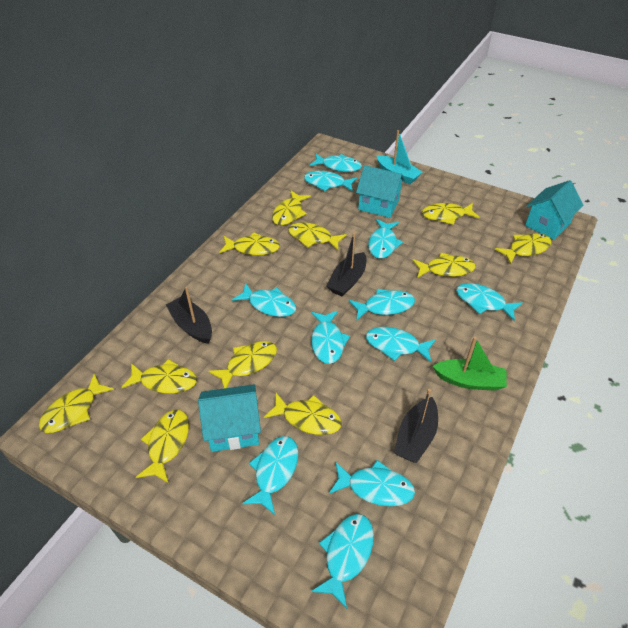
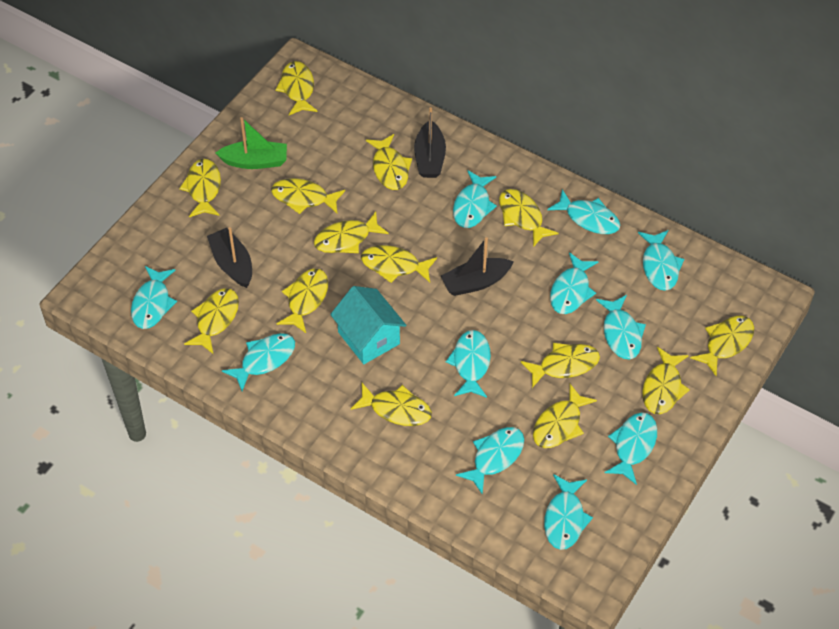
turquoise boat: 1 -> 0
turquoise house: 3 -> 1
yellow fish: 11 -> 14

